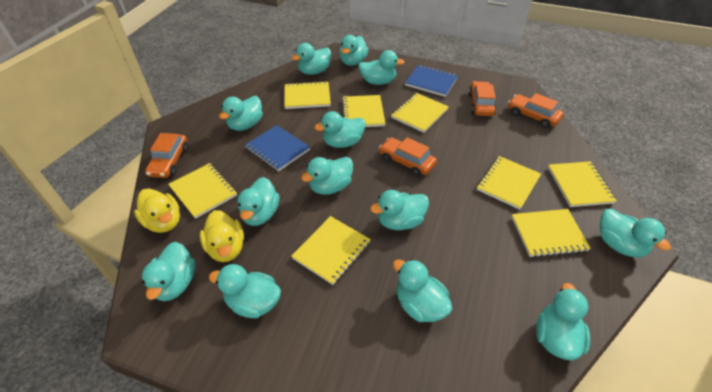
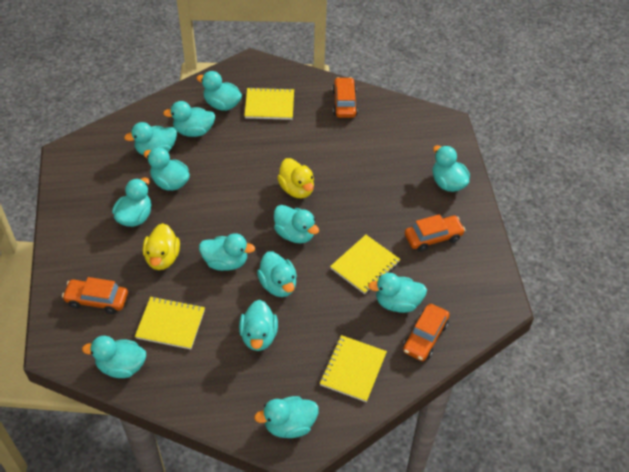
blue notebook: 2 -> 0
yellow notebook: 8 -> 4

